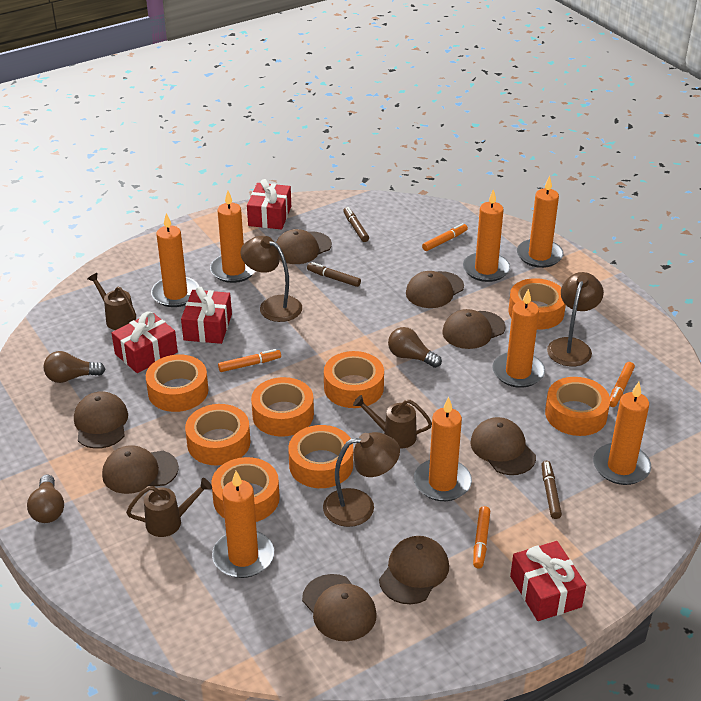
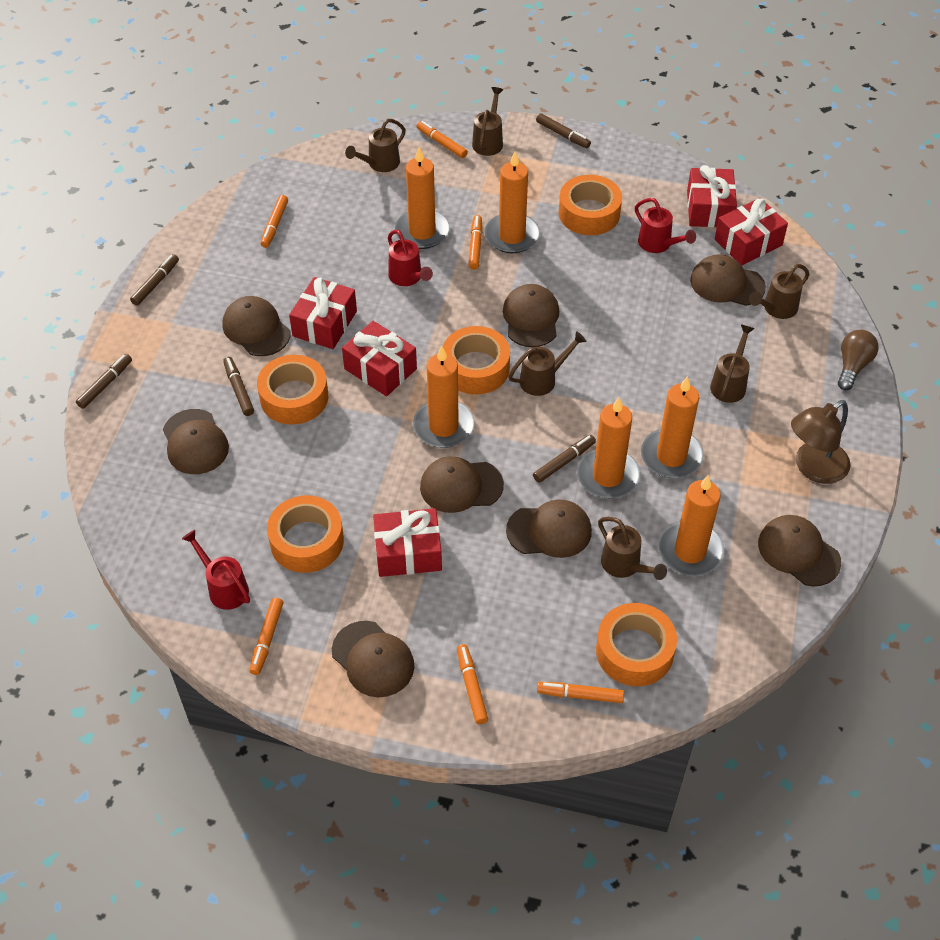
brown lamp: 3 -> 1
brown light bulb: 3 -> 1
brown marker: 3 -> 5
brown watering can: 3 -> 6
orange candle: 8 -> 6
orange marker: 4 -> 6
orange tape: 8 -> 5
red gift: 4 -> 5
red watering can: 0 -> 3

